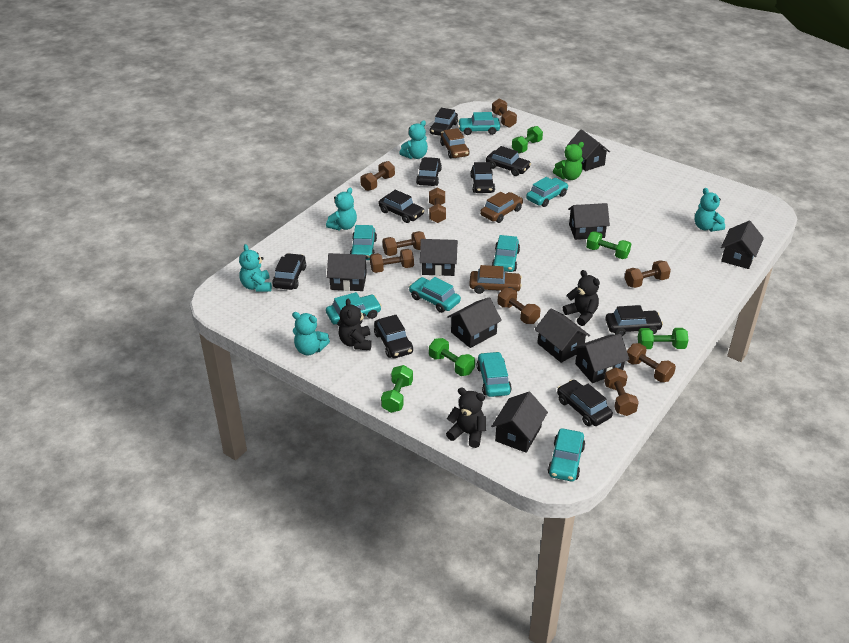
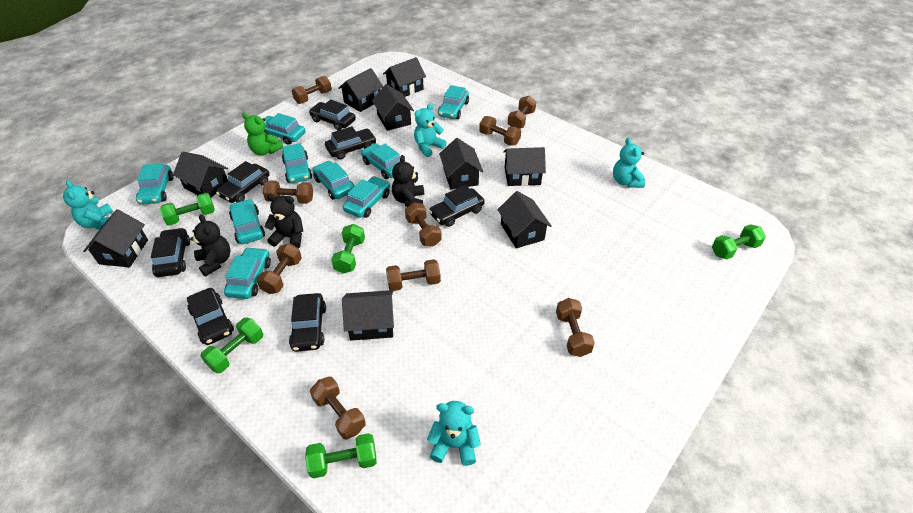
black car: 9 -> 7
brown car: 3 -> 0
turquoise car: 8 -> 9
turquoise teddy bear: 5 -> 4

